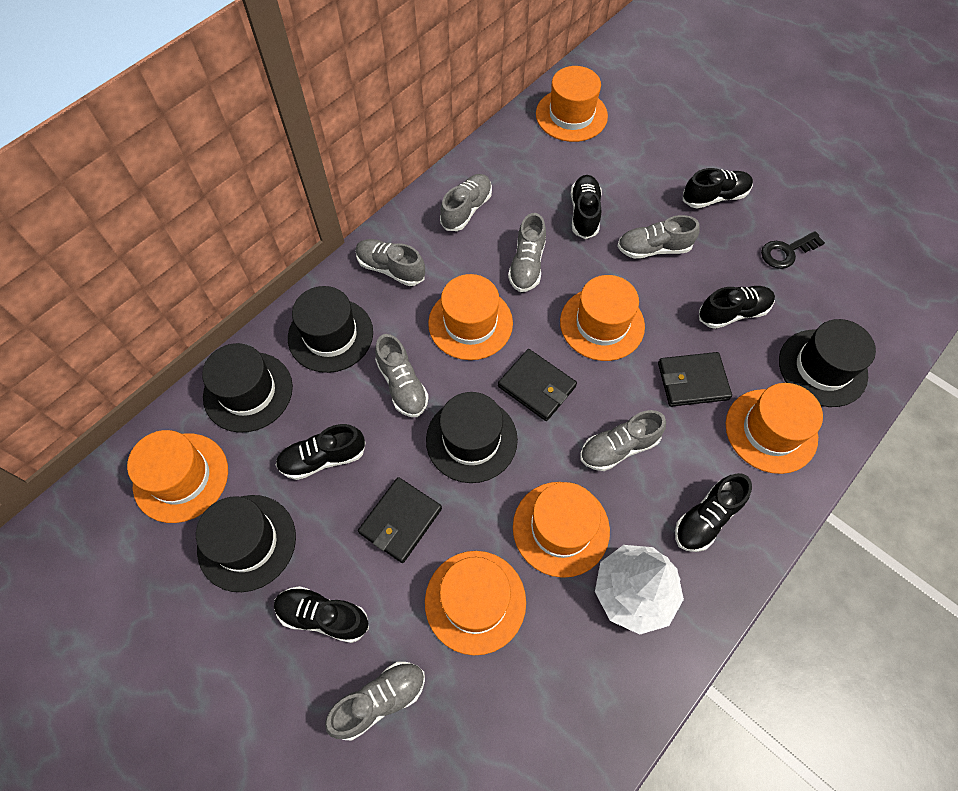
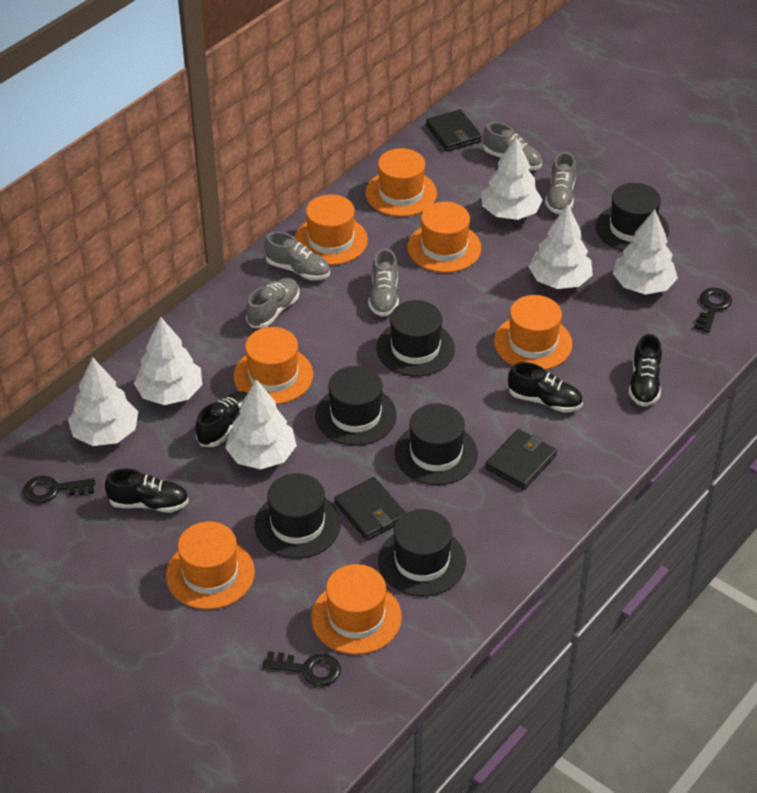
black hat: 5 -> 6
black key: 1 -> 3
black shoe: 6 -> 4
grey shoe: 7 -> 5
white tree: 1 -> 6

